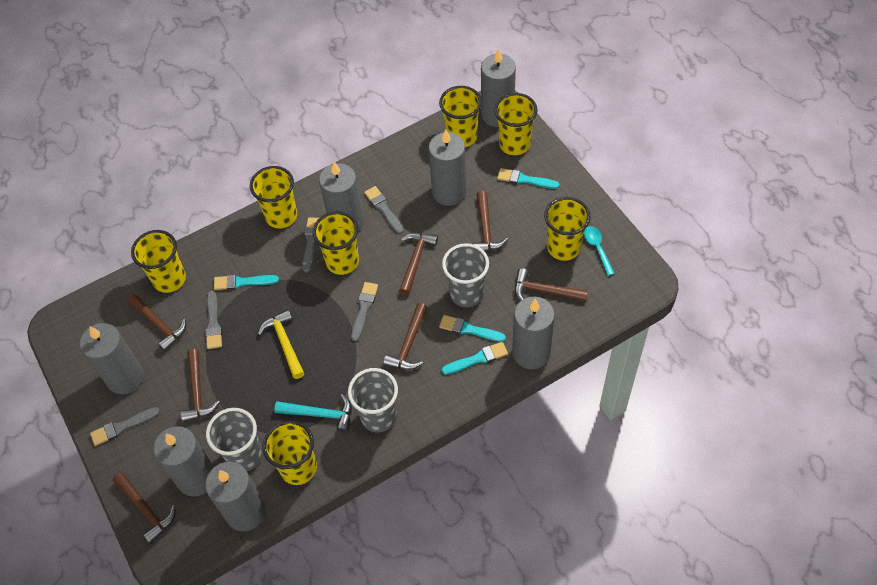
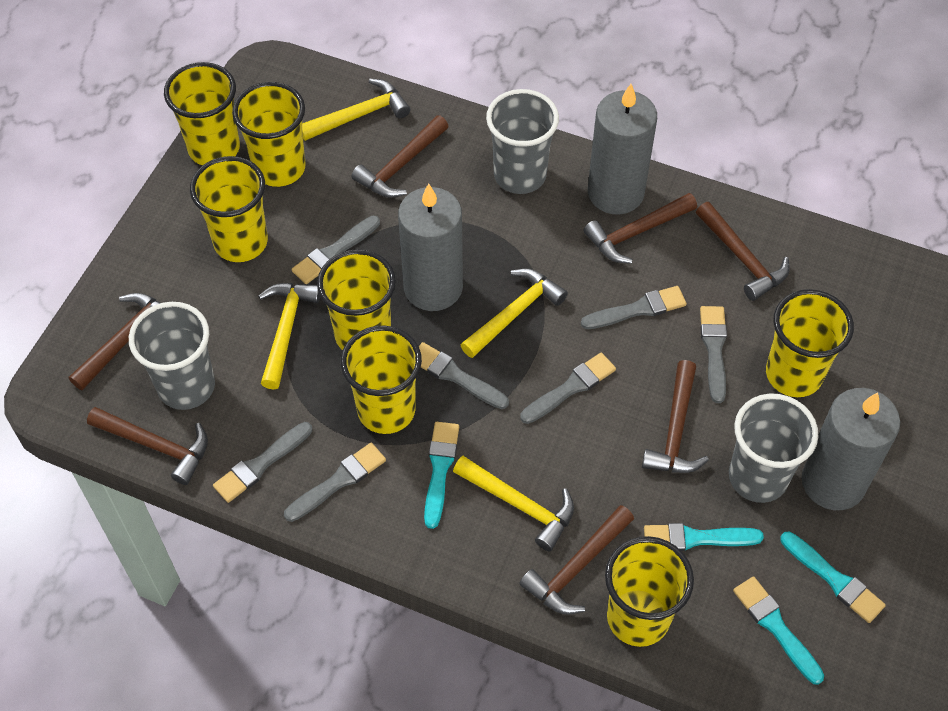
grey brush: 5 -> 7
grey candle: 7 -> 3
turquoise hammer: 1 -> 0
turquoise spoon: 1 -> 0
yellow hammer: 1 -> 4

